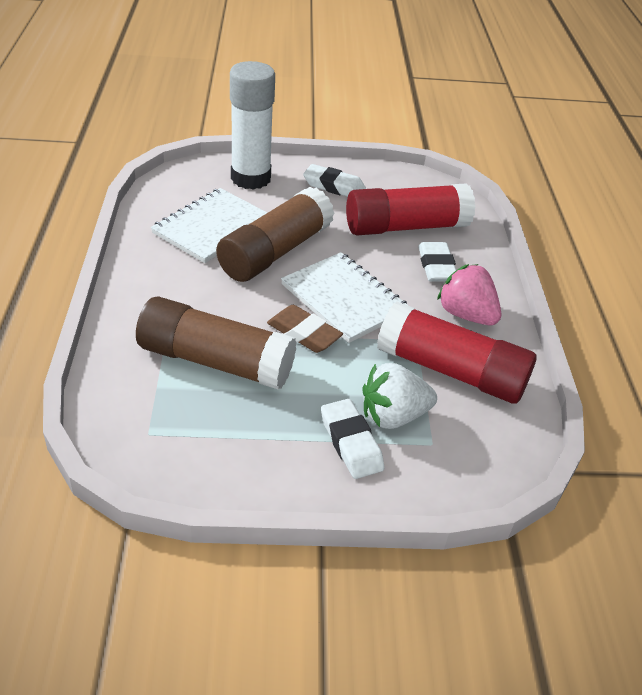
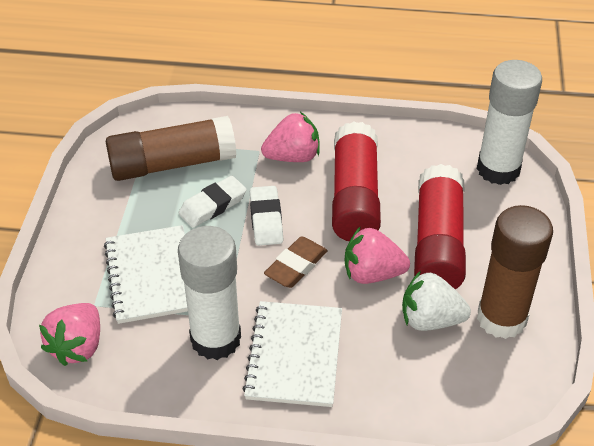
pink strawberry: 1 -> 3
white eraser: 3 -> 2
white glue stick: 1 -> 2

